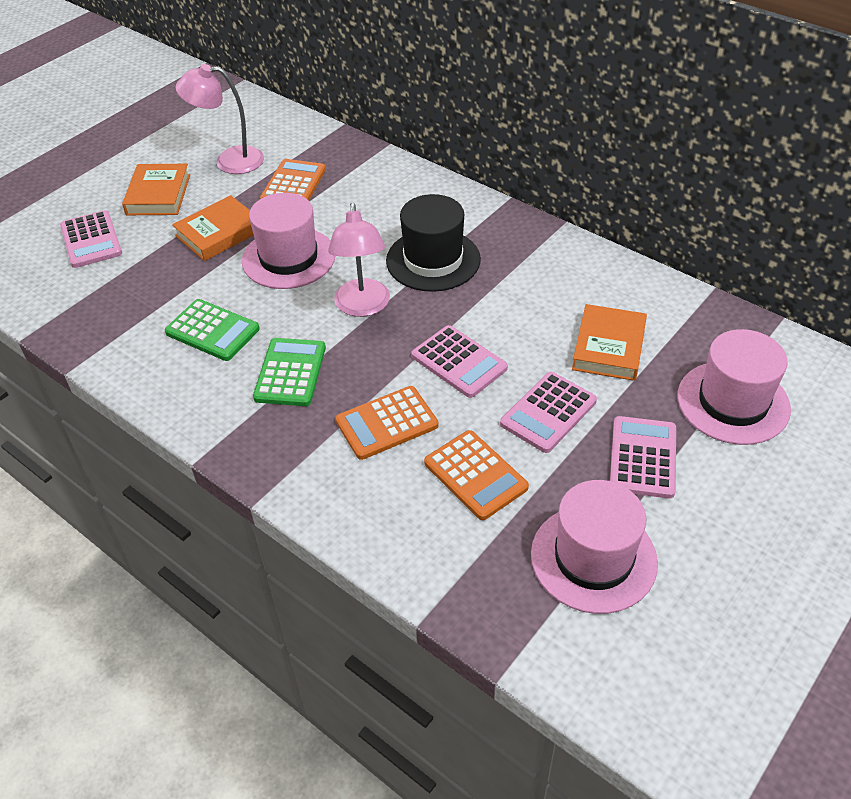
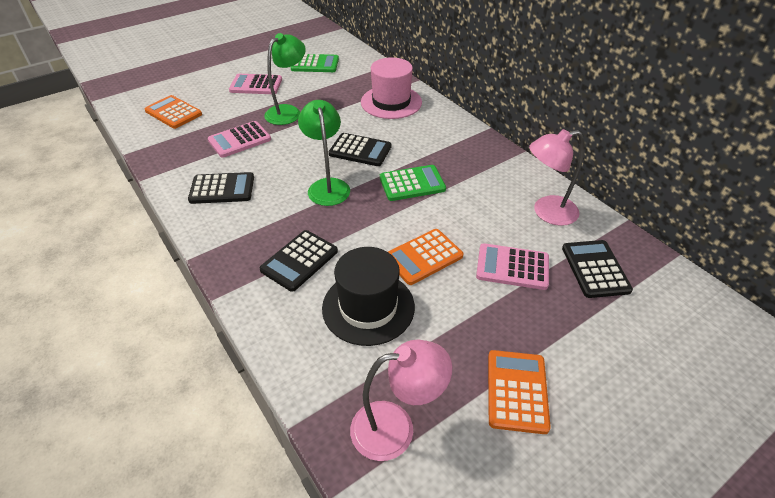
black calculator: 0 -> 4
green lamp: 0 -> 2
orange book: 3 -> 0
pink calculator: 4 -> 3
pink hat: 3 -> 1

